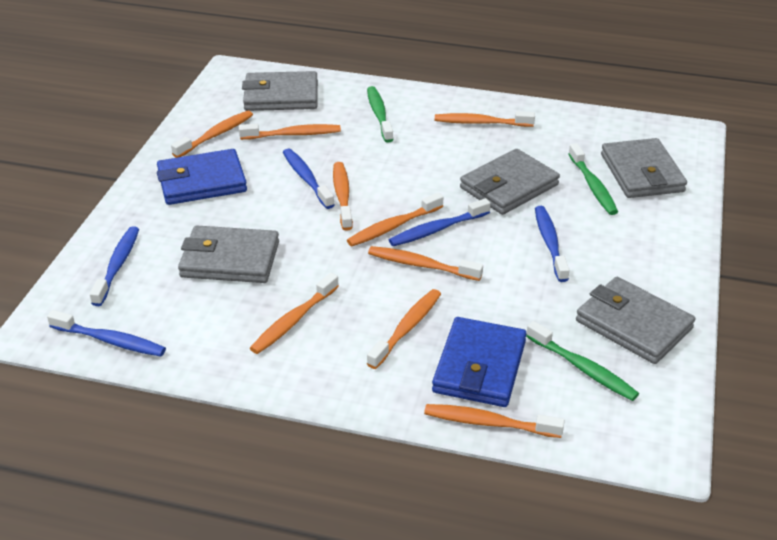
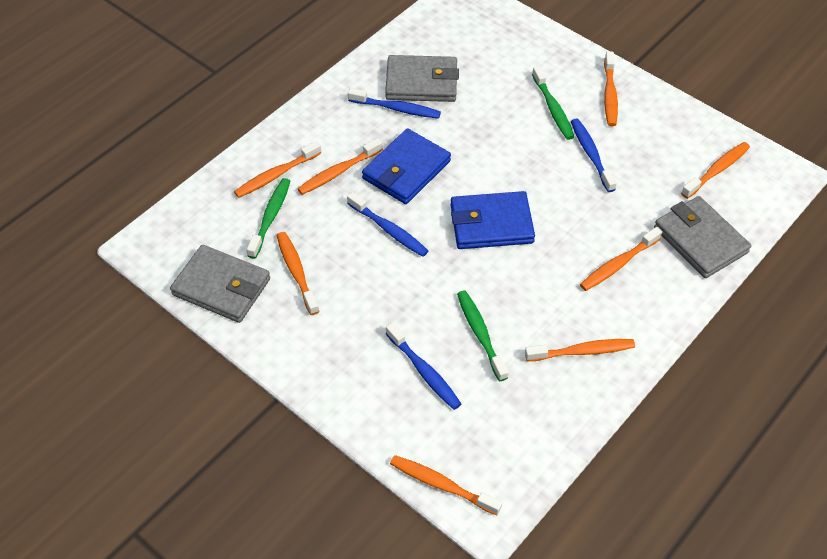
blue toothbrush: 5 -> 4
grey wallet: 5 -> 3
orange toothbrush: 9 -> 8

